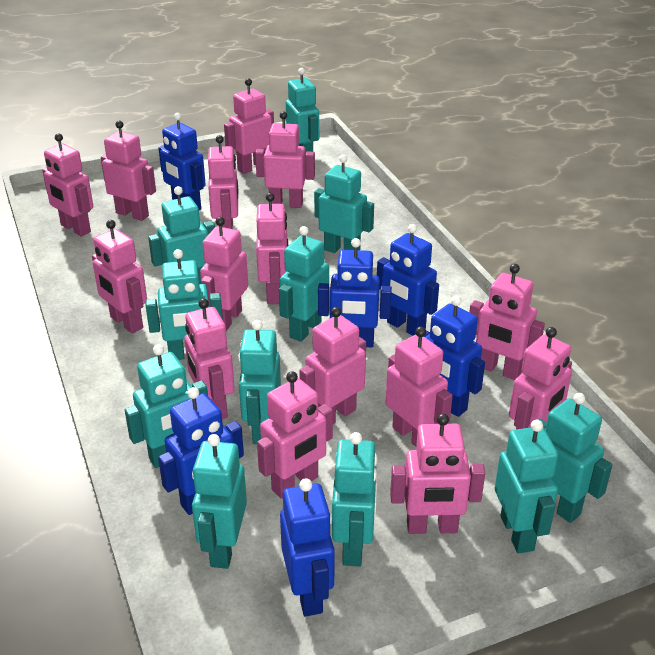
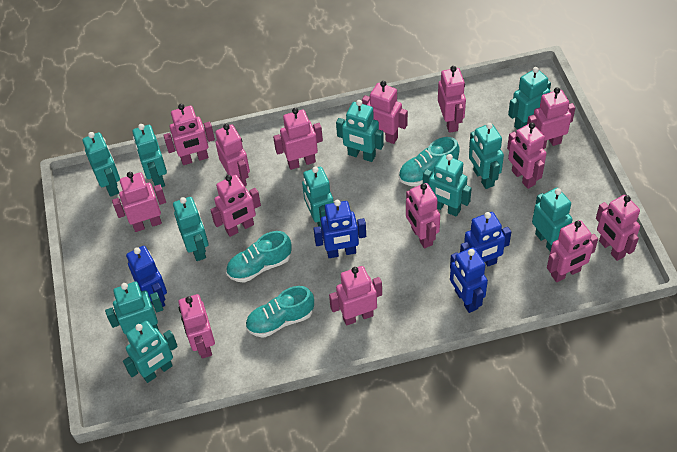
blue robot: 6 -> 4
pink robot: 15 -> 14
turquoise shoe: 0 -> 3

